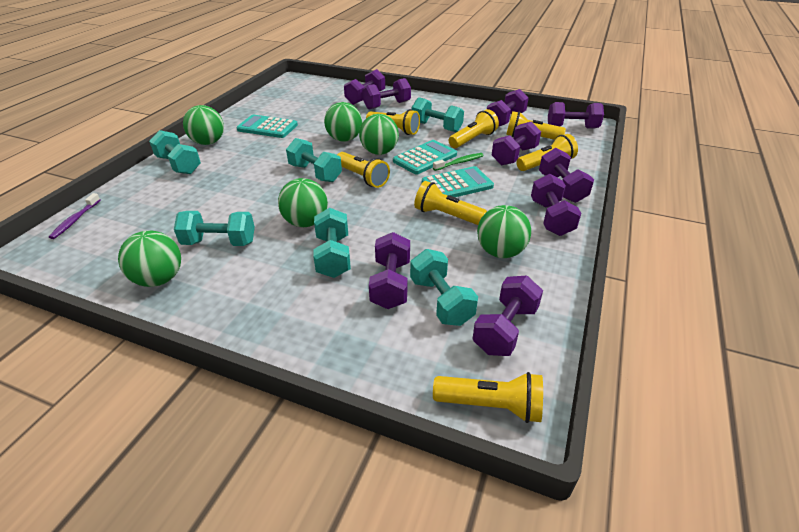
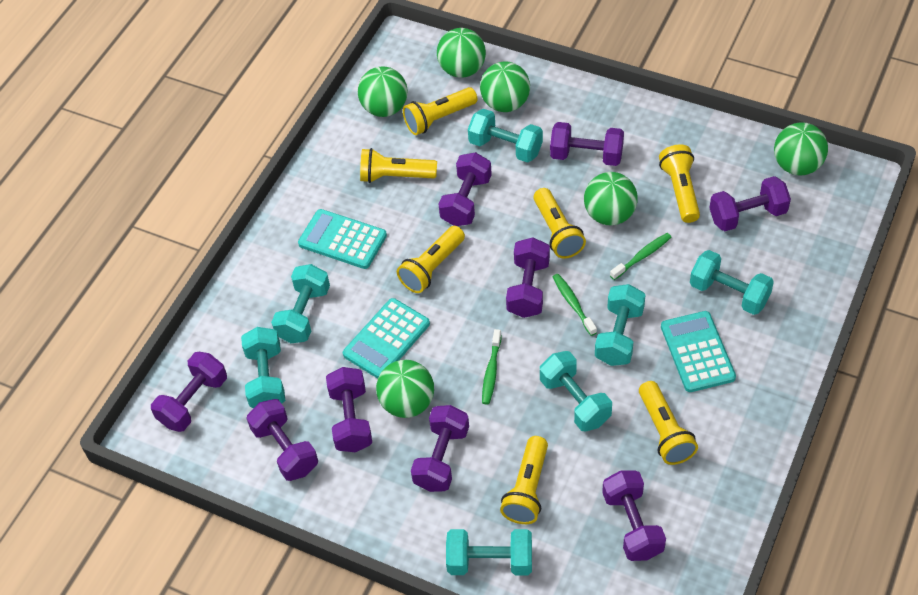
green toothbrush: 1 -> 3
purple toothbrush: 1 -> 0
turquoise dumbbell: 6 -> 7

